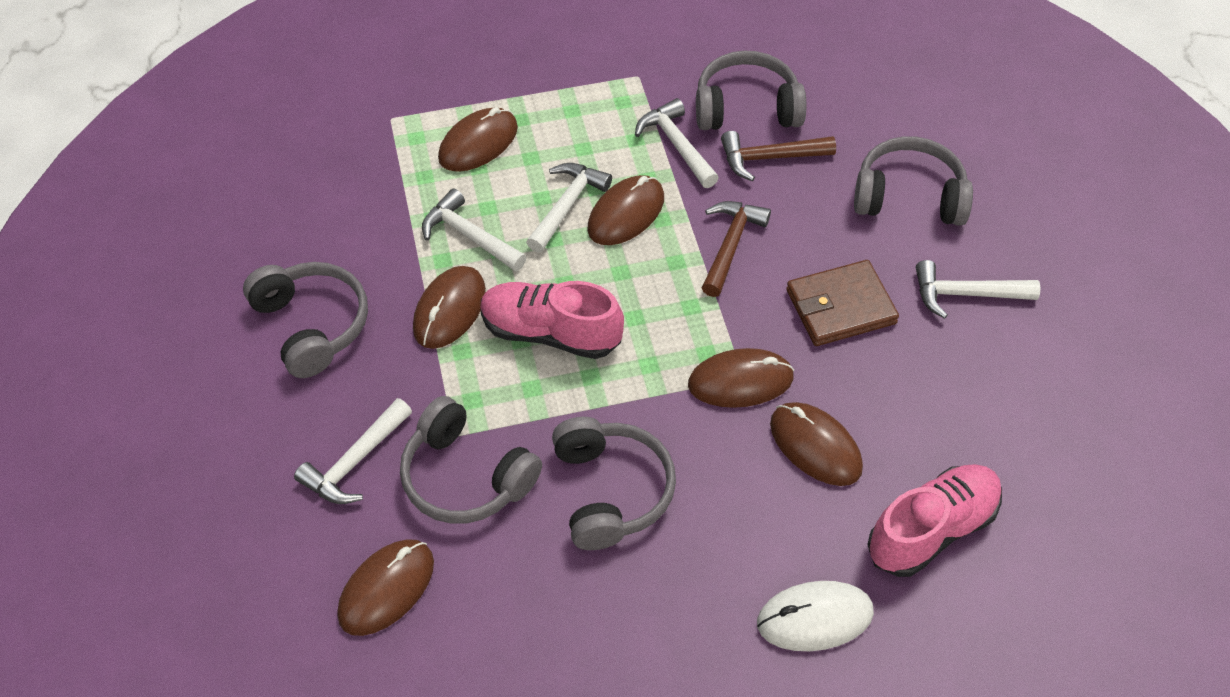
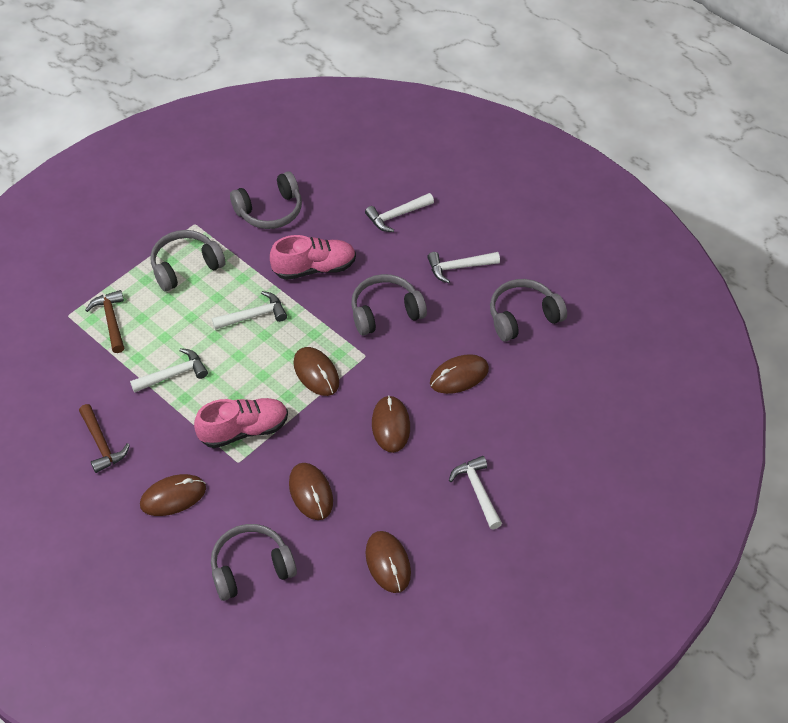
brown wallet: 1 -> 0
white mouse: 1 -> 0

